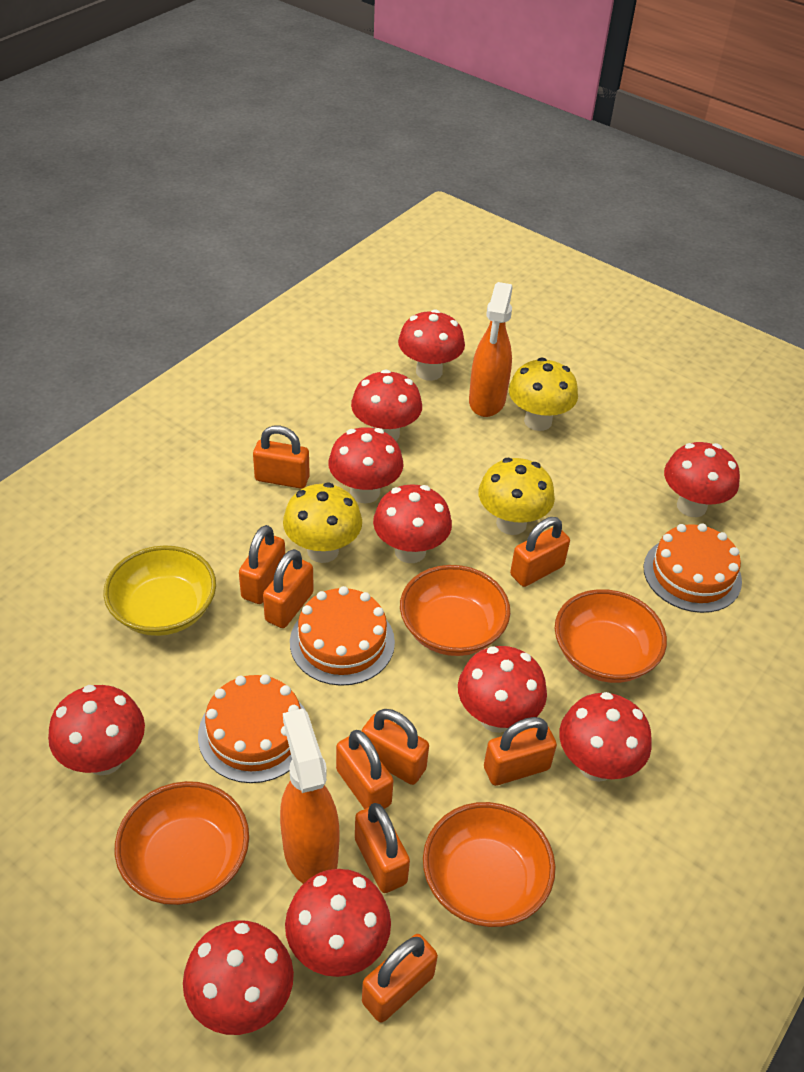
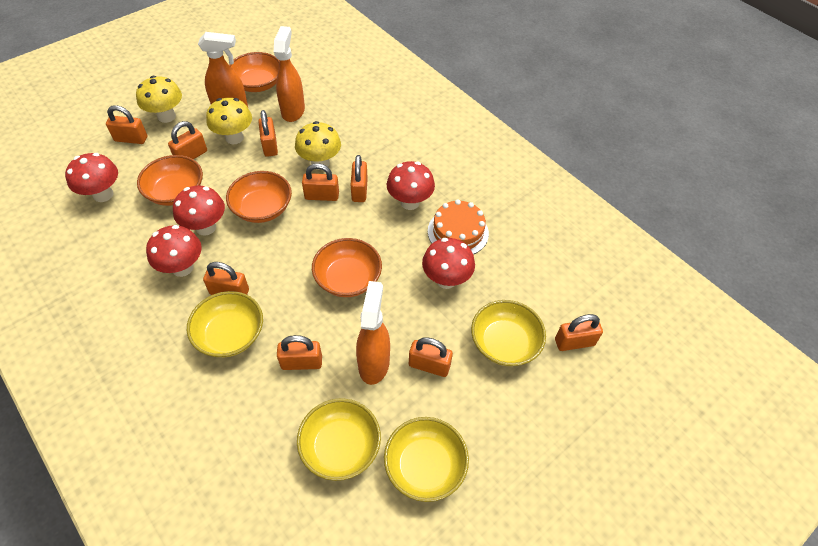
orange cake: 3 -> 1
orange spray bottle: 2 -> 3
red mushroom: 10 -> 5
yellow bowl: 1 -> 4

